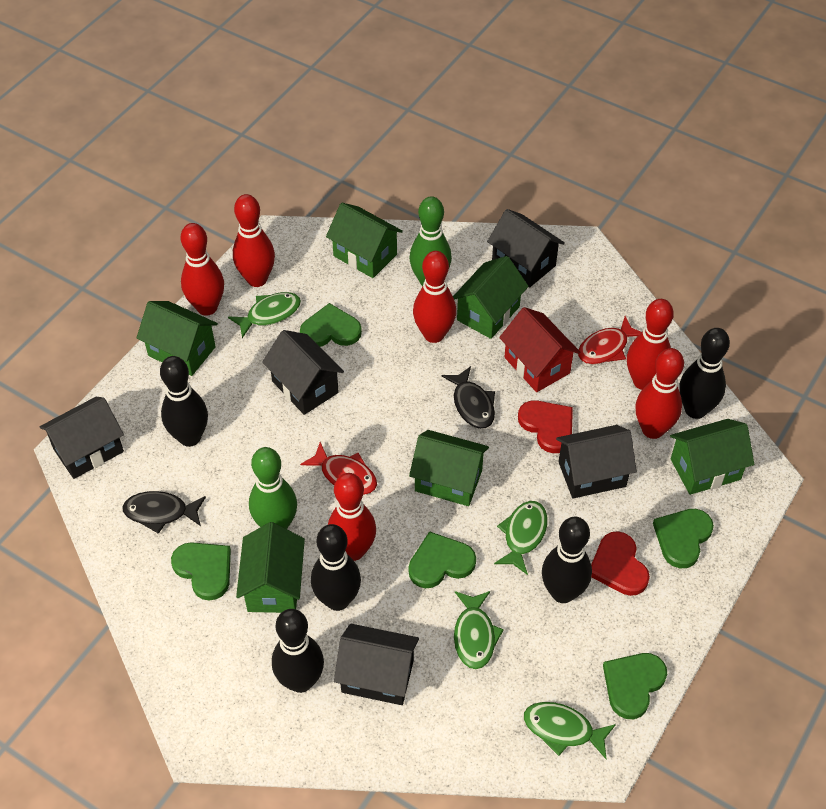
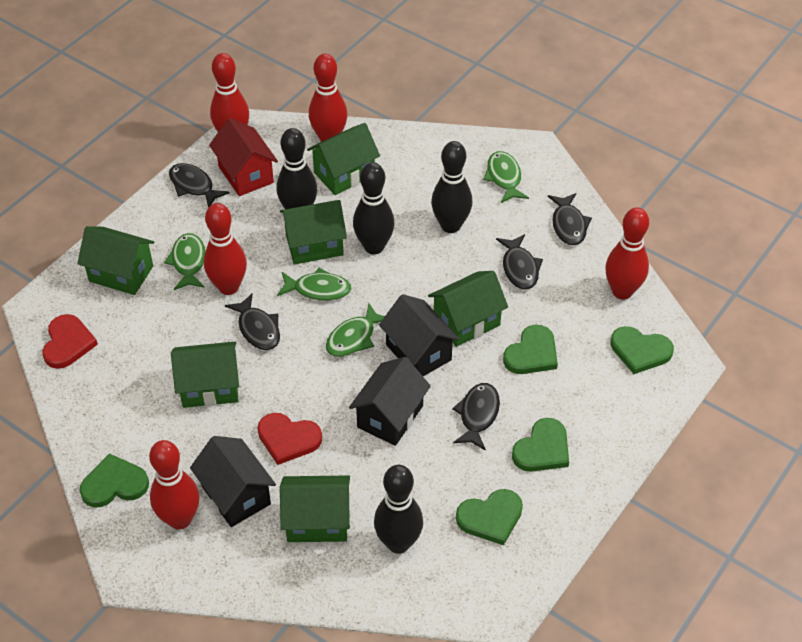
black bowling pin: 5 -> 4
black fish: 2 -> 5
black house: 5 -> 3
green bowling pin: 2 -> 0
red bowling pin: 6 -> 5
red fish: 2 -> 0

